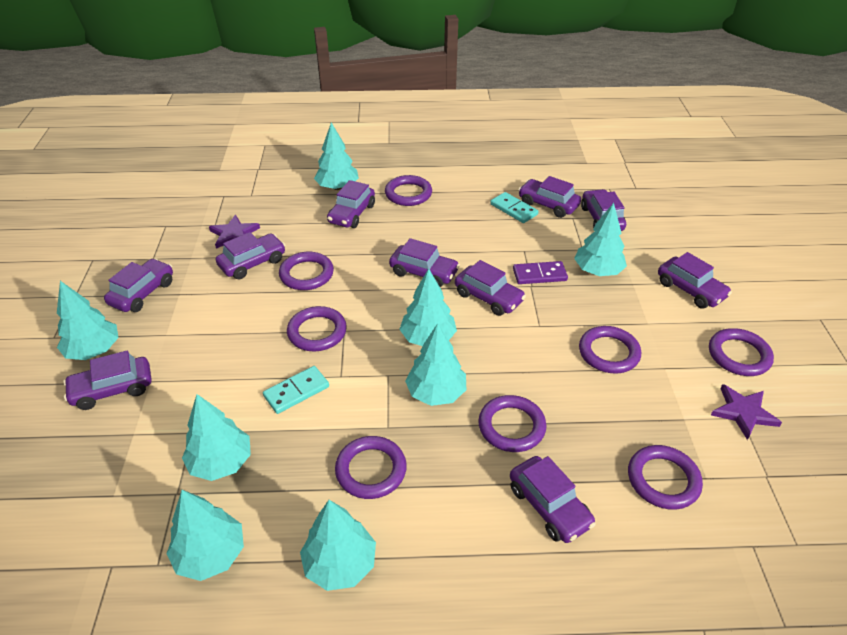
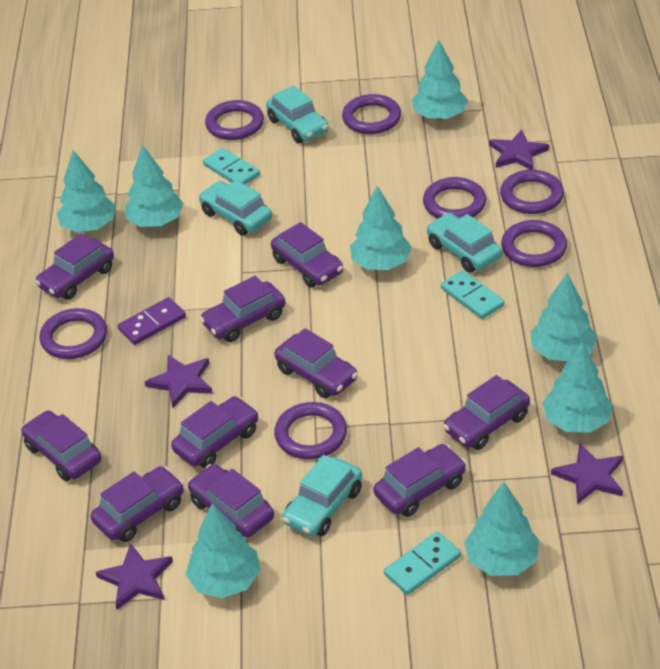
purple ring: 8 -> 7
purple star: 2 -> 4
turquoise car: 0 -> 4
turquoise domino: 2 -> 3

